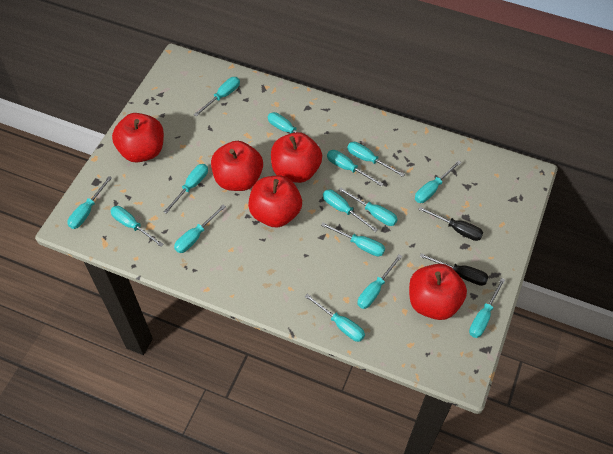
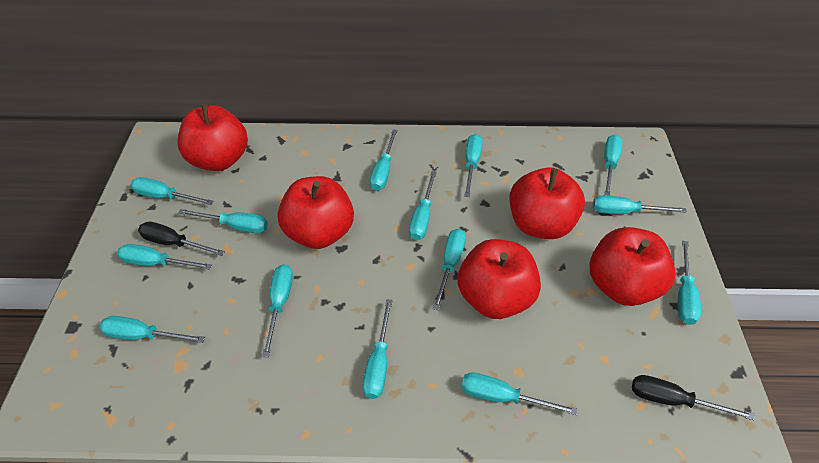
turquoise screwdriver: 15 -> 14

